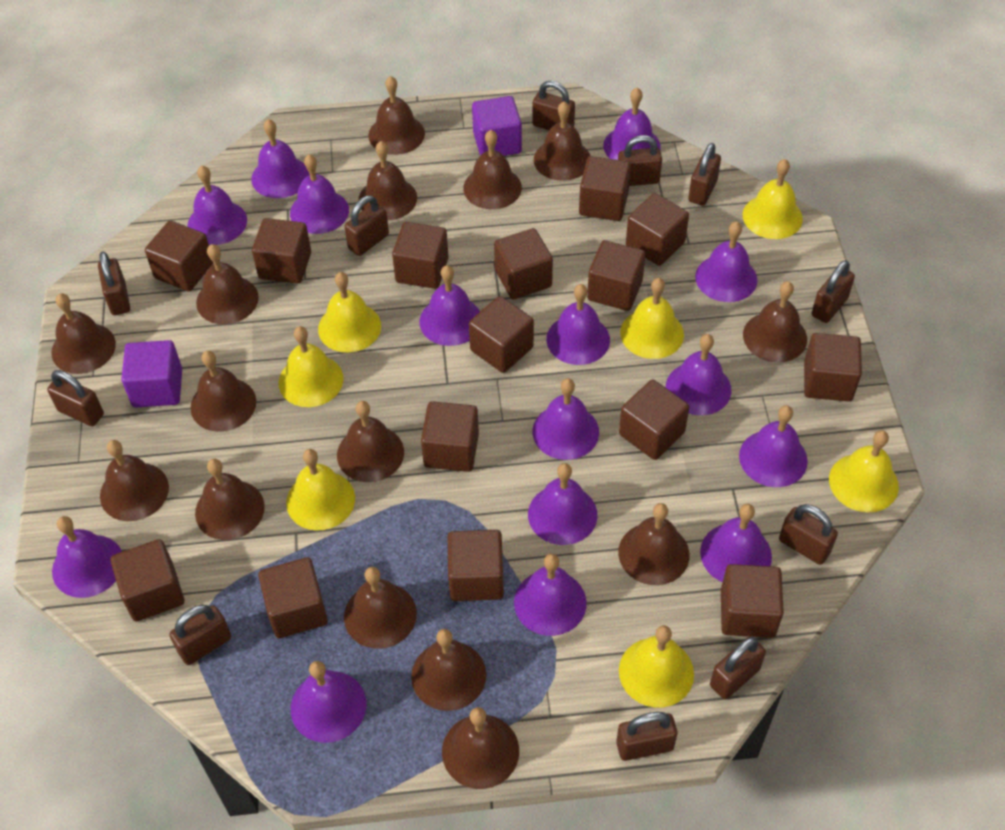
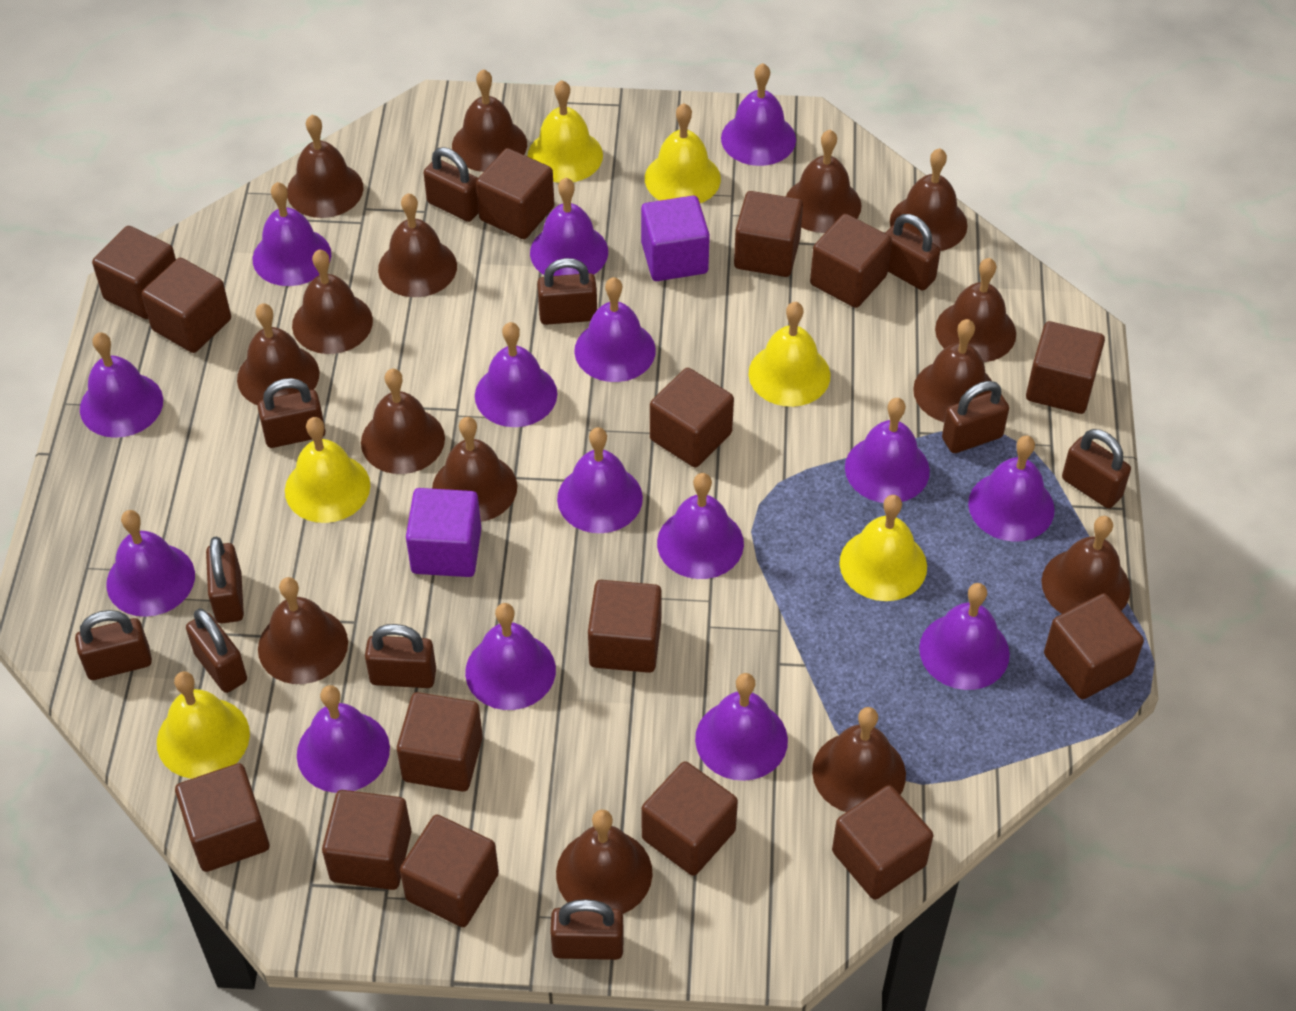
yellow bell: 7 -> 6

